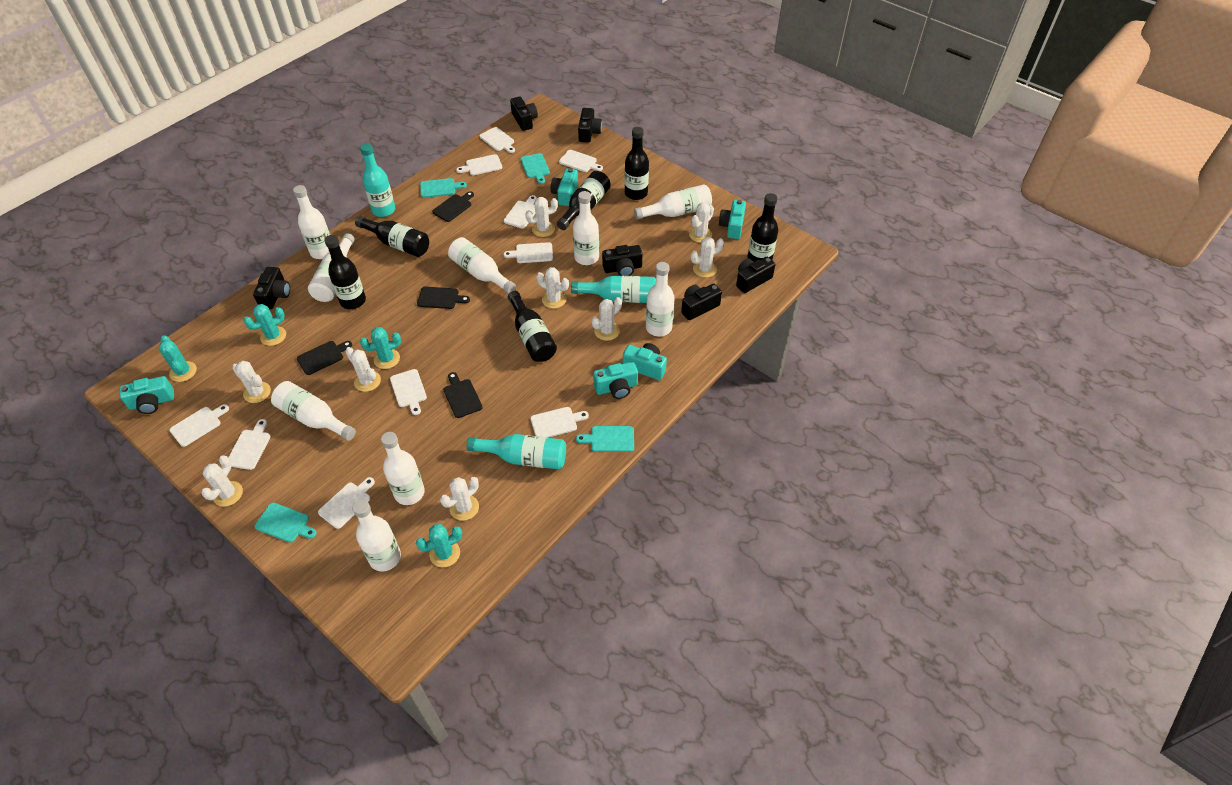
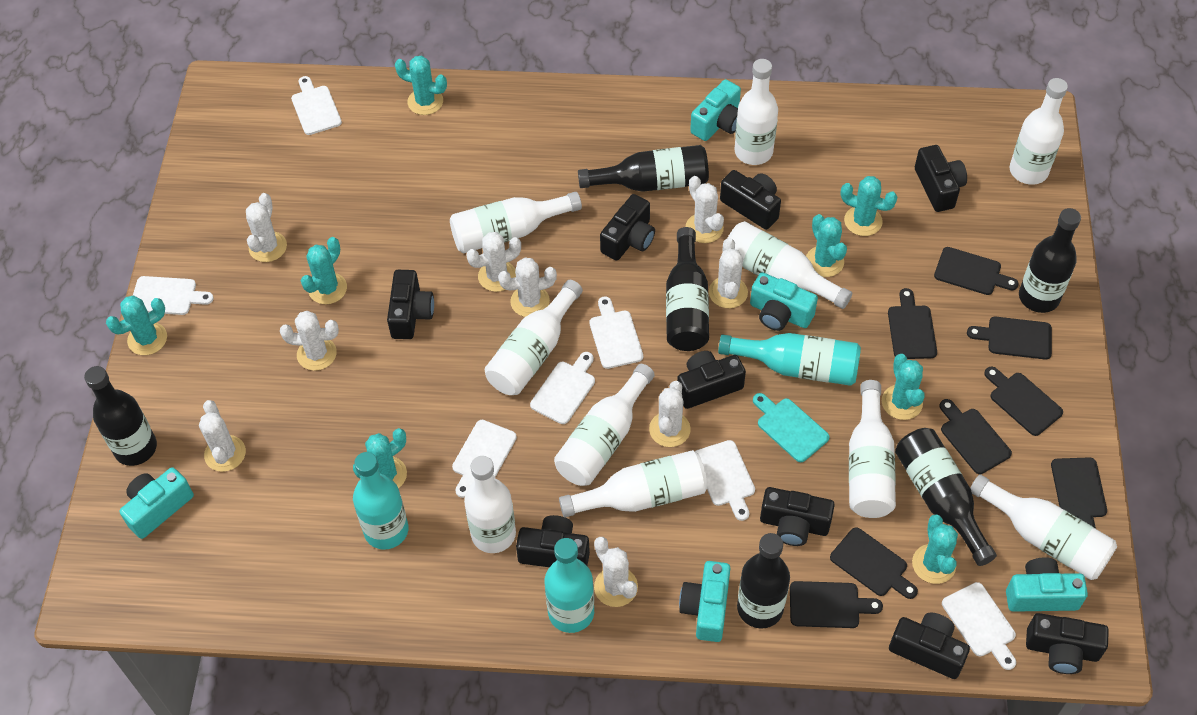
black camera: 6 -> 9
black cutting board: 4 -> 8
turquoise cactus: 4 -> 8
turquoise cutting board: 4 -> 1
white bottle: 9 -> 10
white cutting board: 10 -> 7

